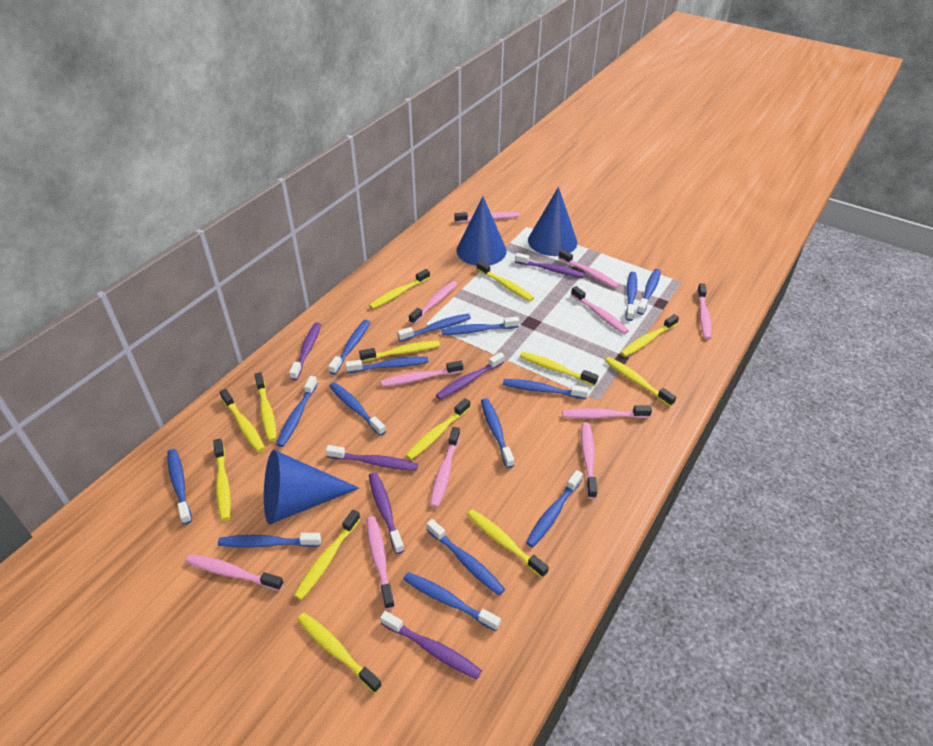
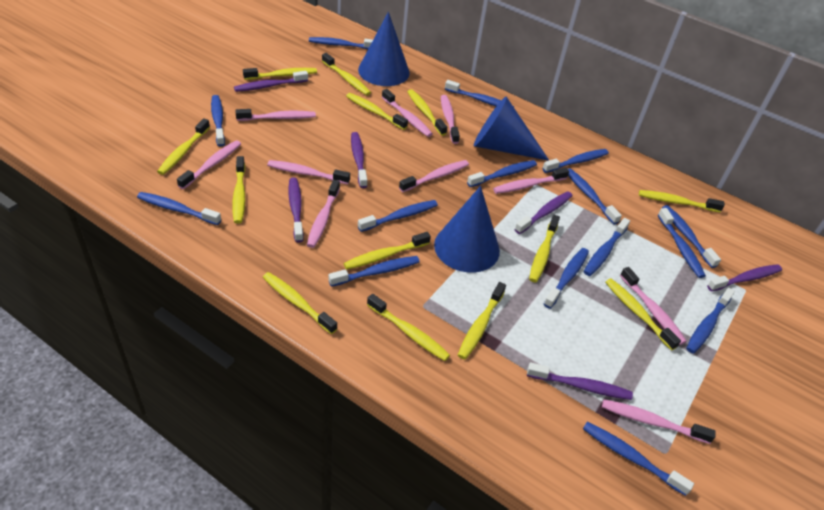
pink toothbrush: 11 -> 10

